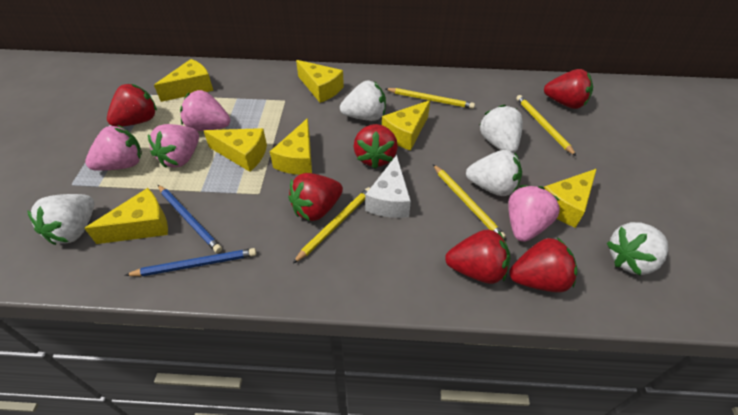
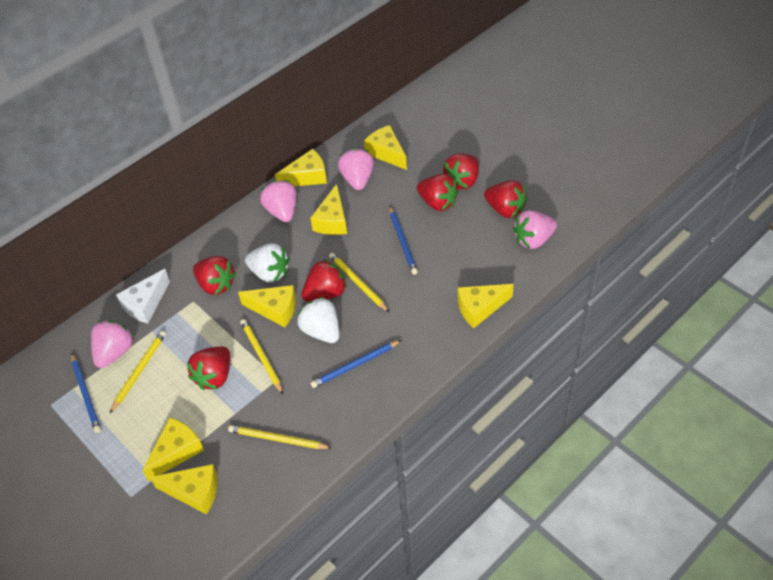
blue pencil: 2 -> 3
white strawberry: 5 -> 2

